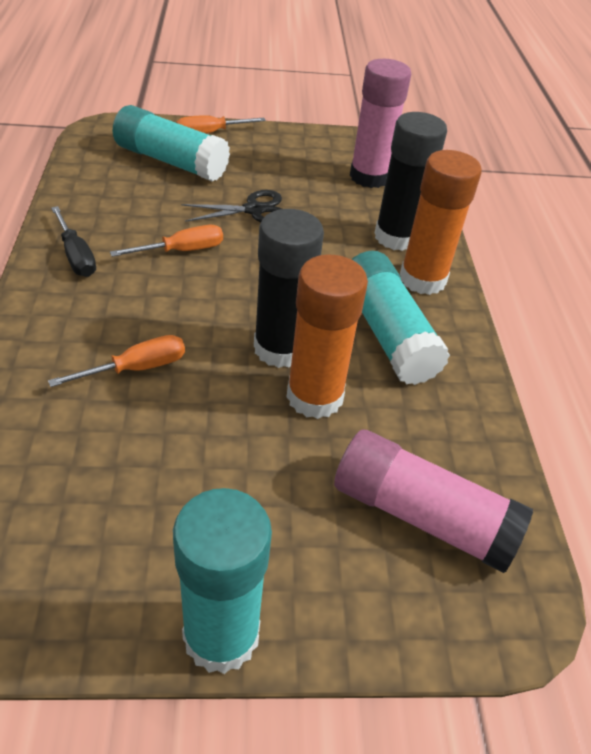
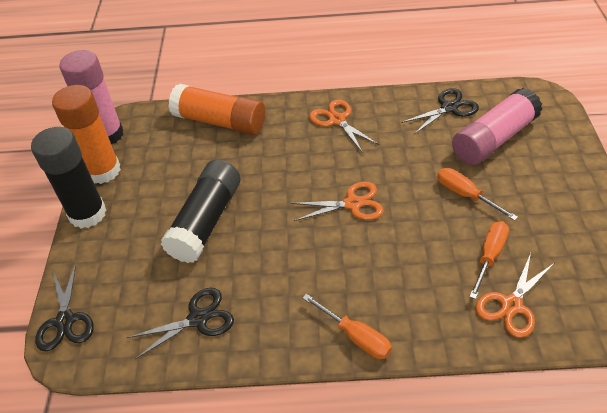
black scissors: 1 -> 3
black screwdriver: 1 -> 0
orange scissors: 0 -> 3
turquoise glue stick: 3 -> 0

